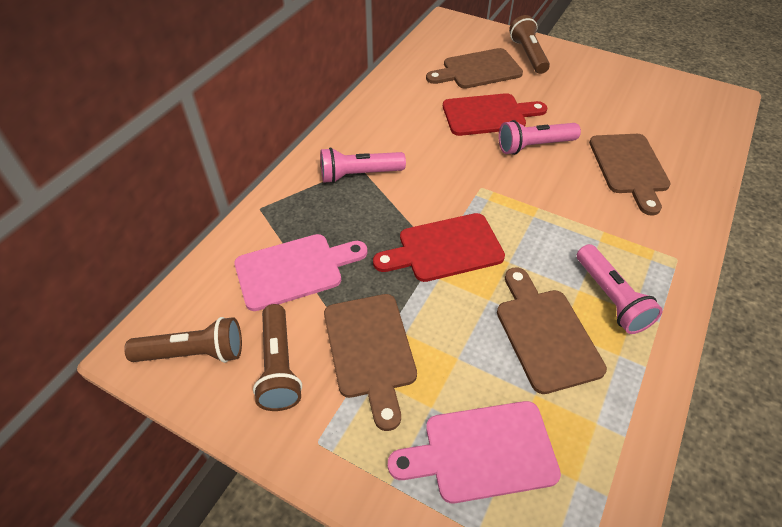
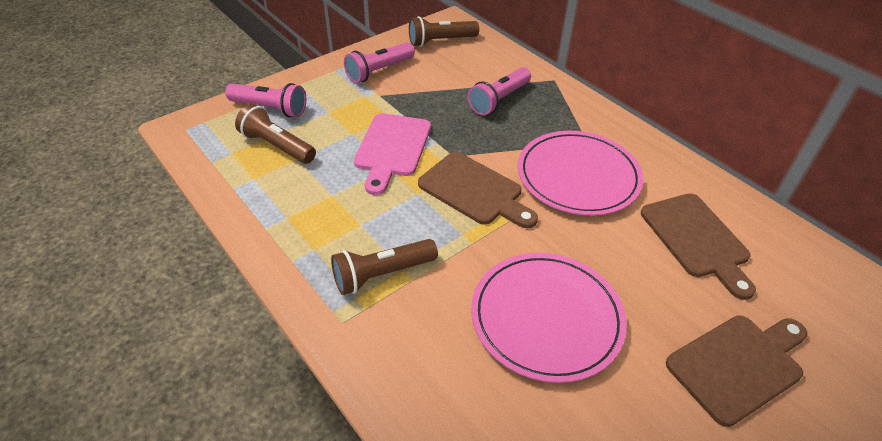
brown cutting board: 4 -> 3
pink cutting board: 2 -> 1
pink plate: 0 -> 2
red cutting board: 2 -> 0

